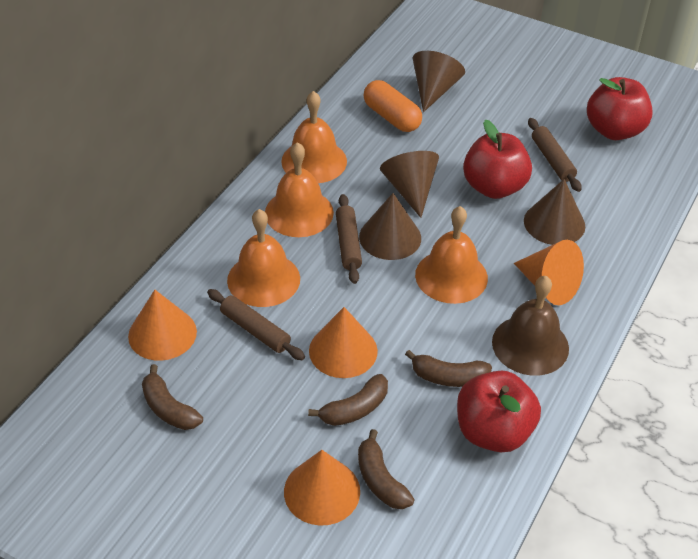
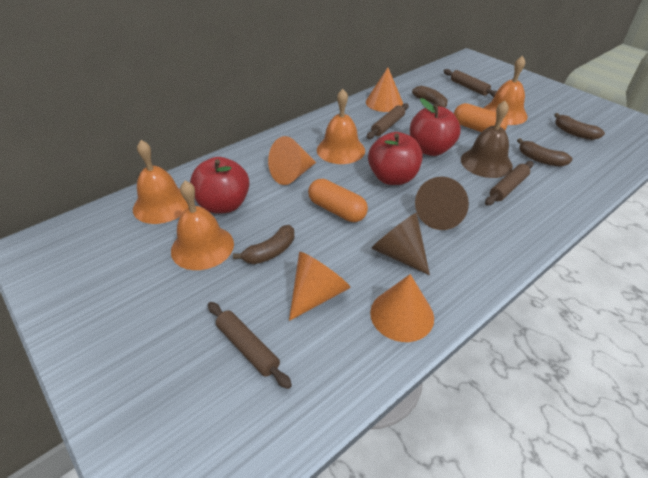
brown cone: 4 -> 2
brown rolling pin: 3 -> 4
orange capsule: 1 -> 2

